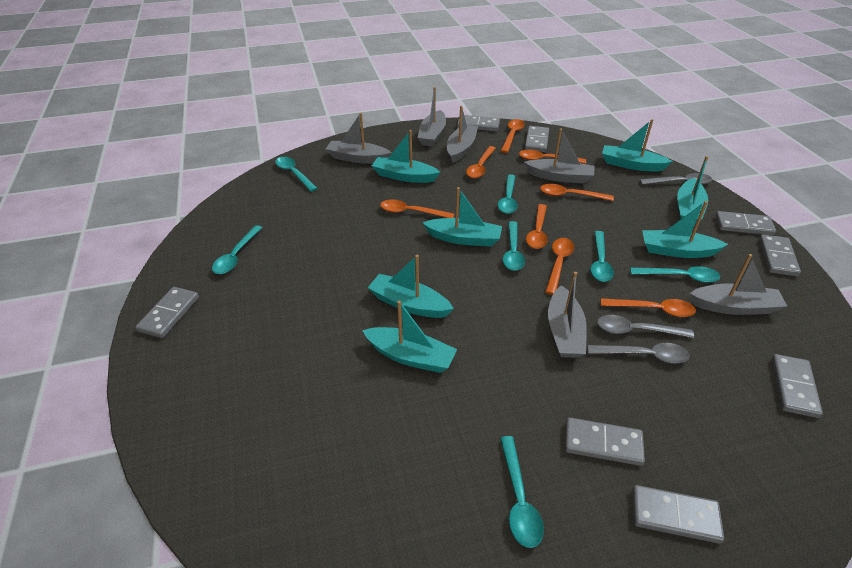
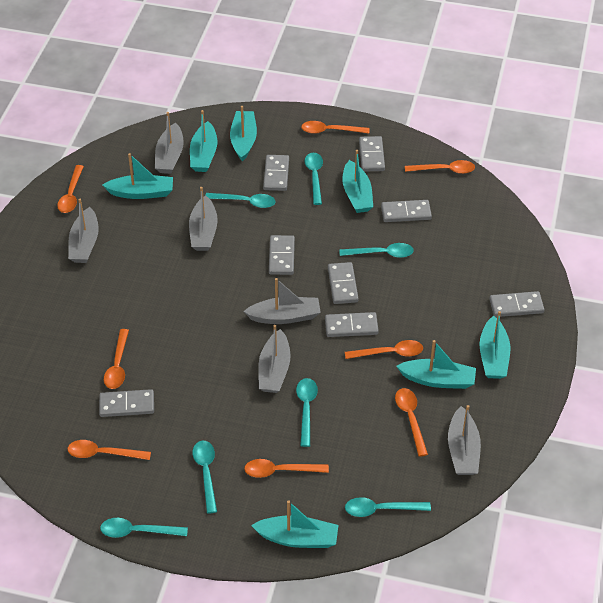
grey spoon: 3 -> 0

